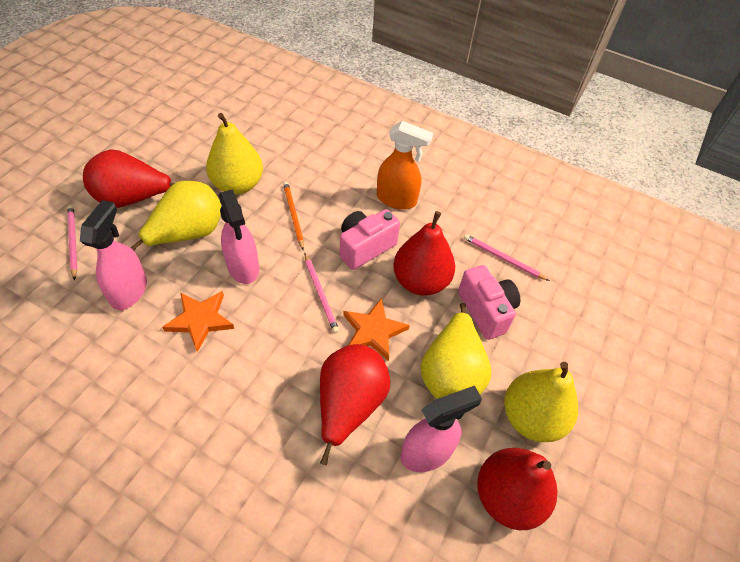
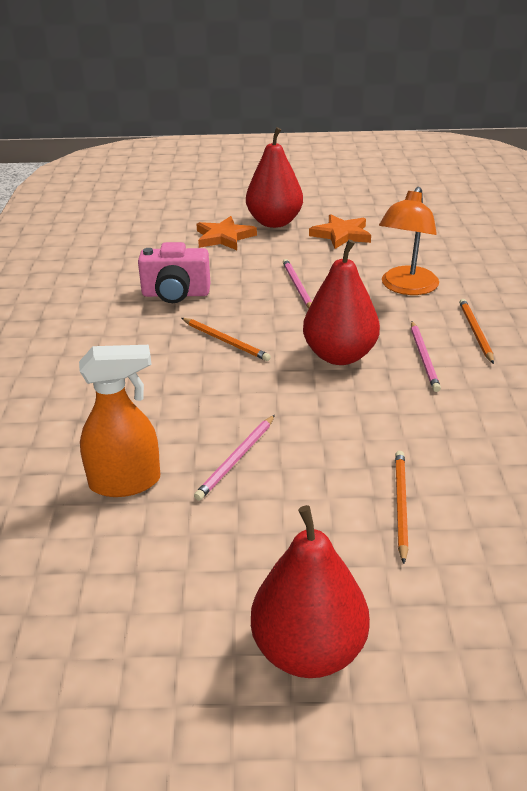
orange lamp: 0 -> 1
orange pencil: 1 -> 3
pink camera: 2 -> 1
pink spray bottle: 3 -> 0
red pear: 4 -> 3
yellow pear: 4 -> 0

